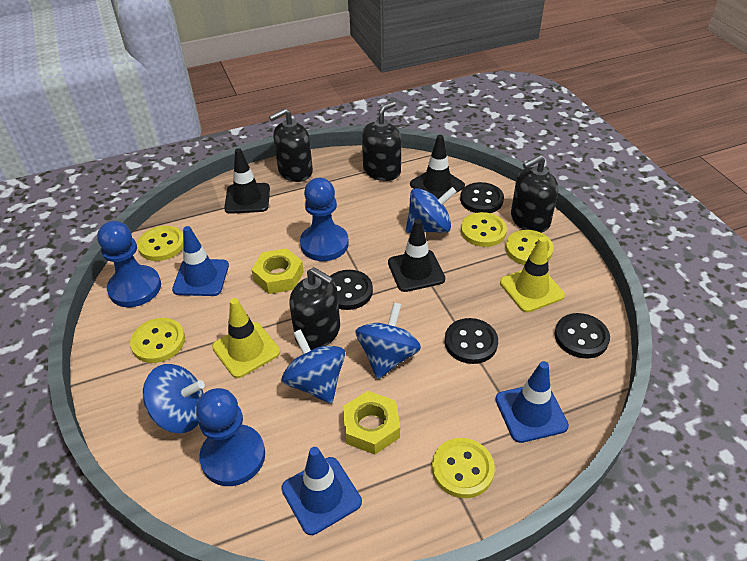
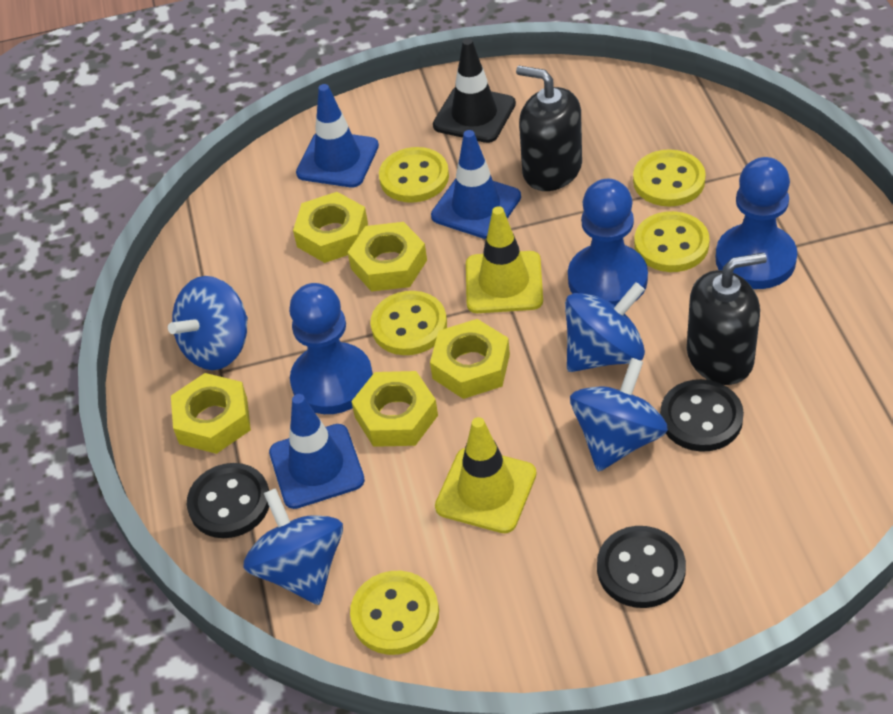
black button: 4 -> 3
black soap dispenser: 4 -> 2
black traffic cone: 3 -> 1
yellow nut: 2 -> 5

